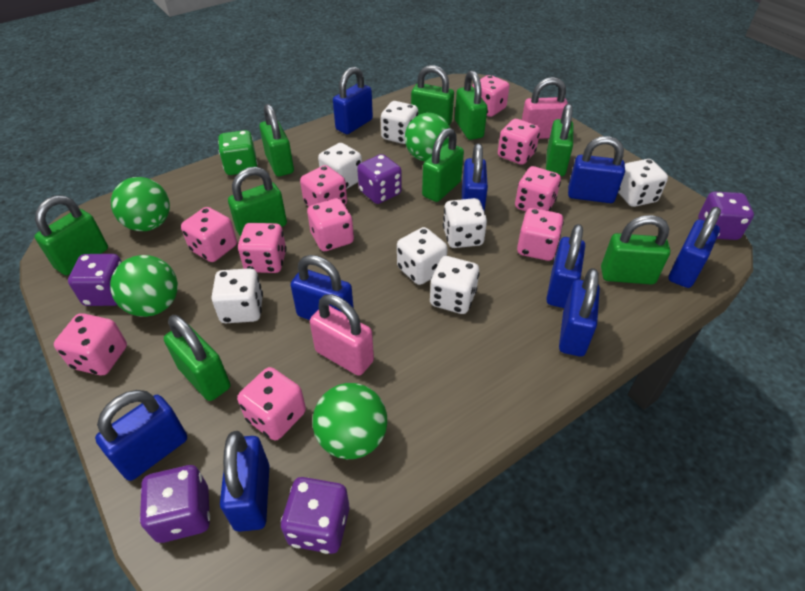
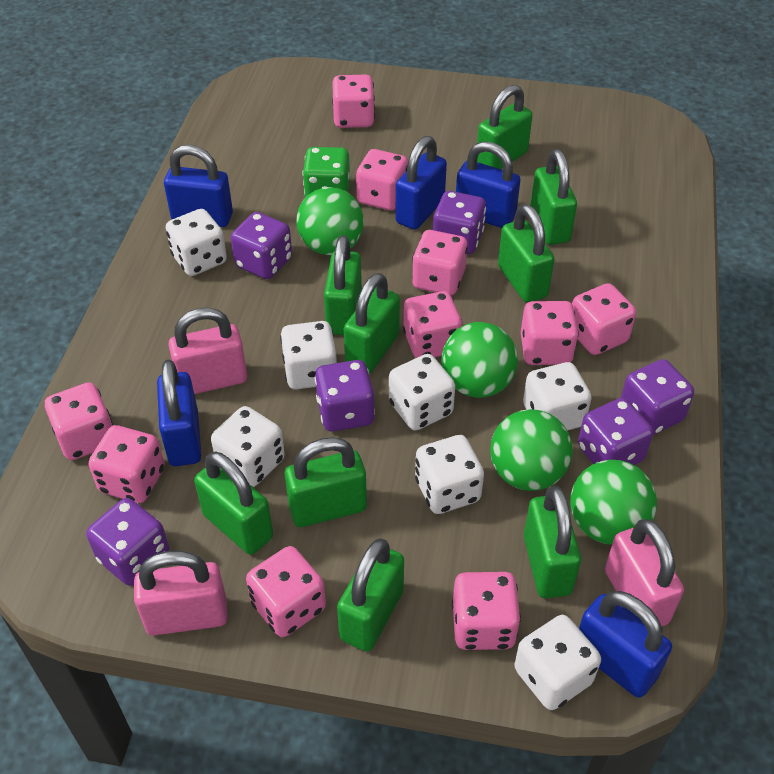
blue padlock: 9 -> 5
pink padlock: 2 -> 3
purple dice: 5 -> 6

